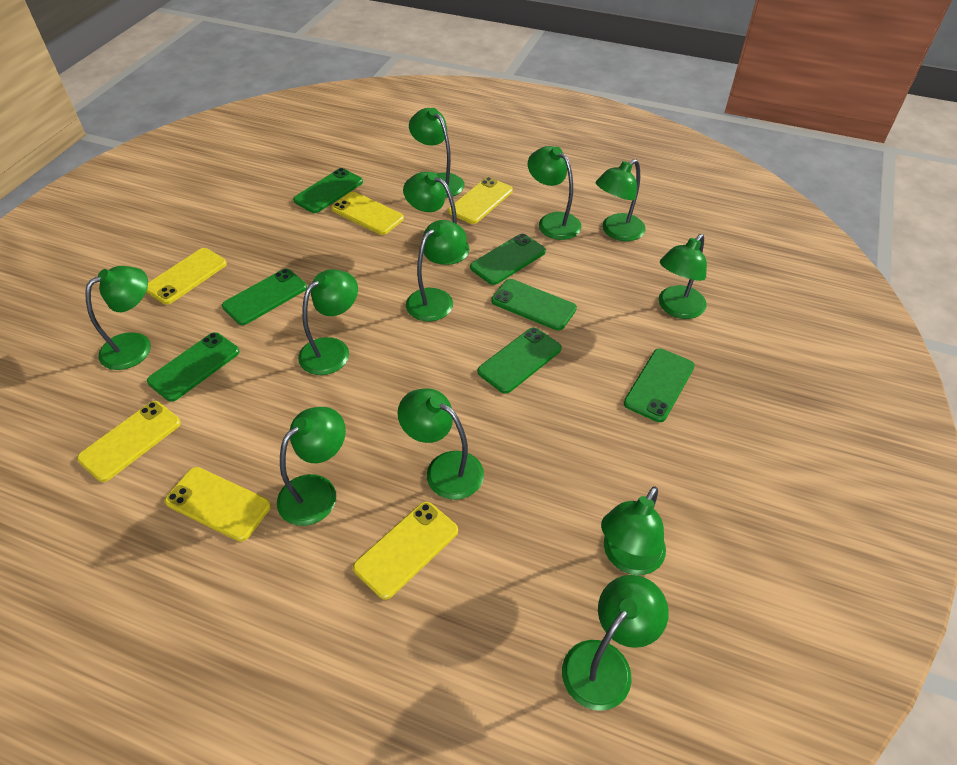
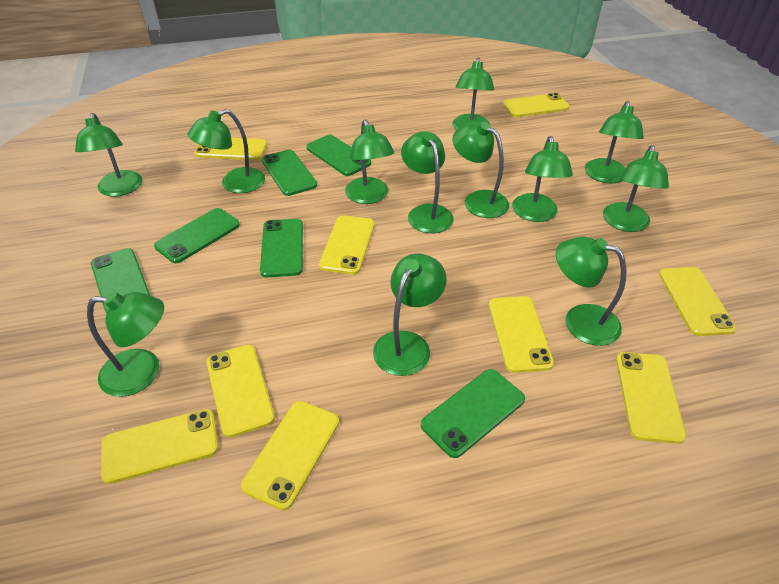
green phone: 7 -> 6
yellow phone: 6 -> 9

